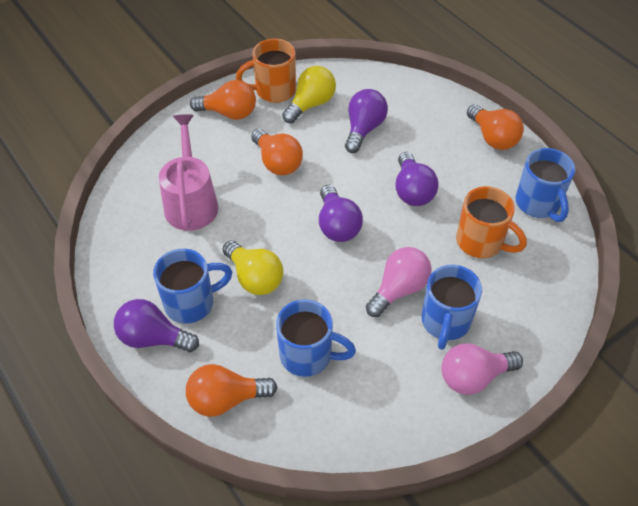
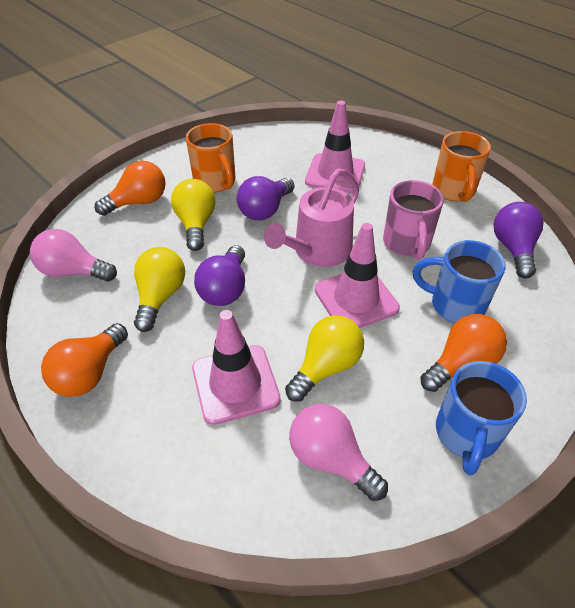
blue mug: 4 -> 2
orange light bulb: 4 -> 3
pink mug: 0 -> 1
pink traffic cone: 0 -> 3
purple light bulb: 4 -> 3
yellow light bulb: 2 -> 3

